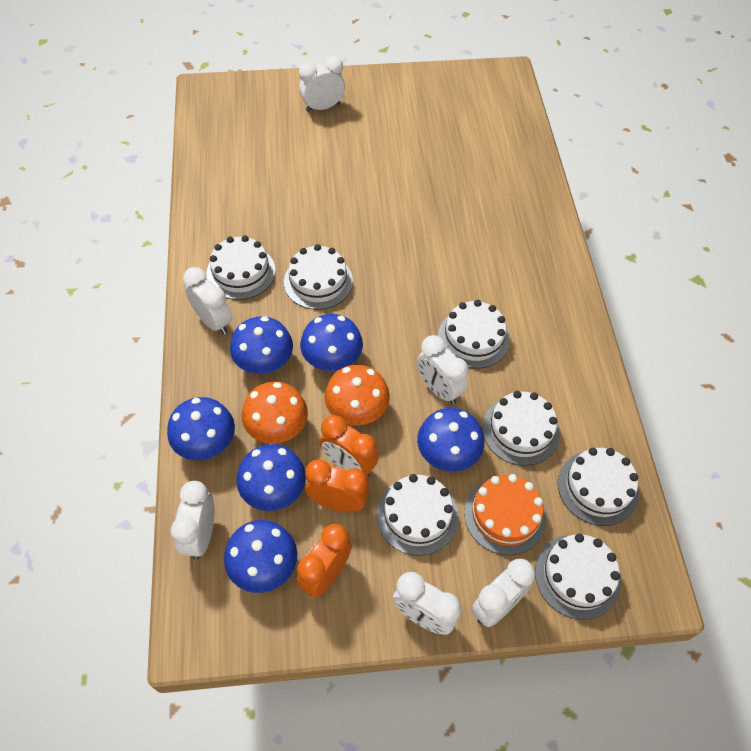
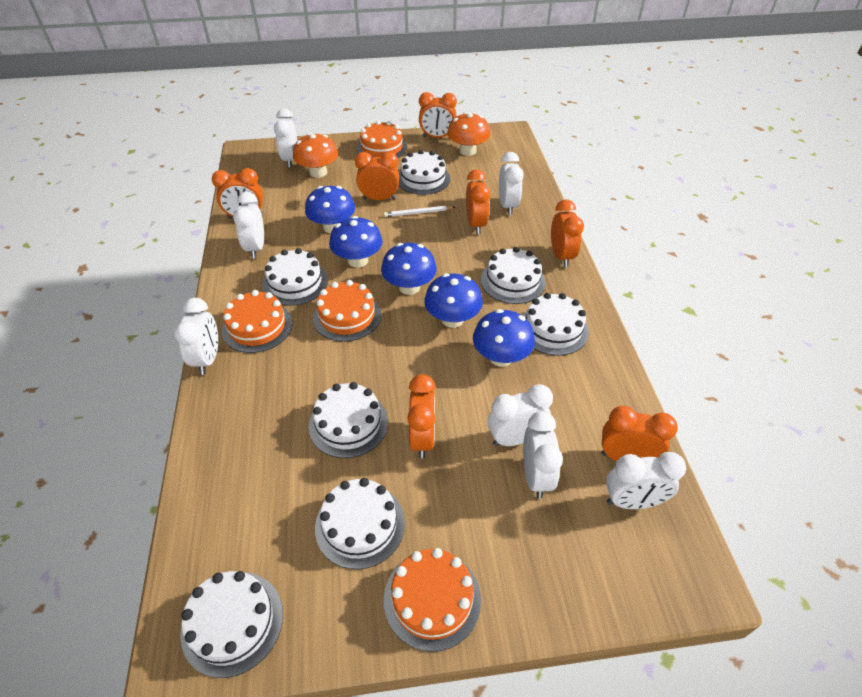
blue mushroom: 6 -> 5
orange cake: 1 -> 4
orange clock: 3 -> 7
white clock: 6 -> 7
white pencil: 0 -> 1

